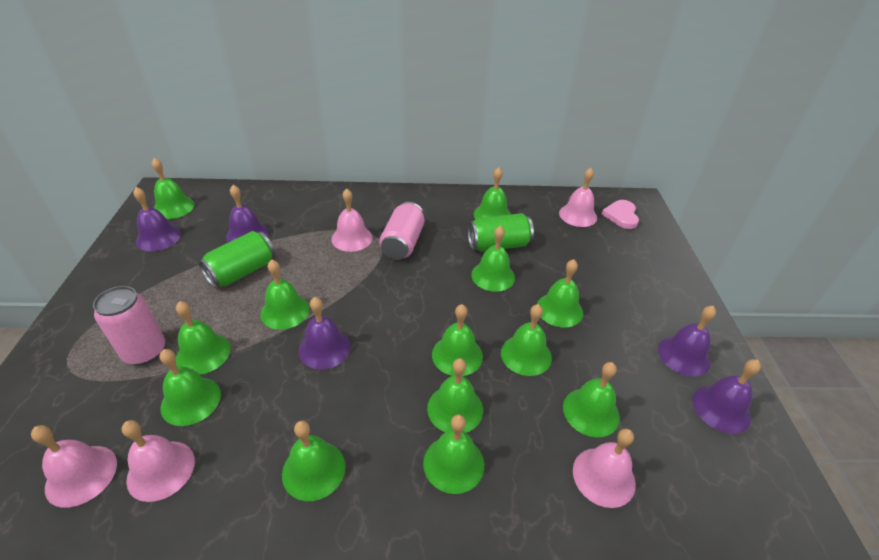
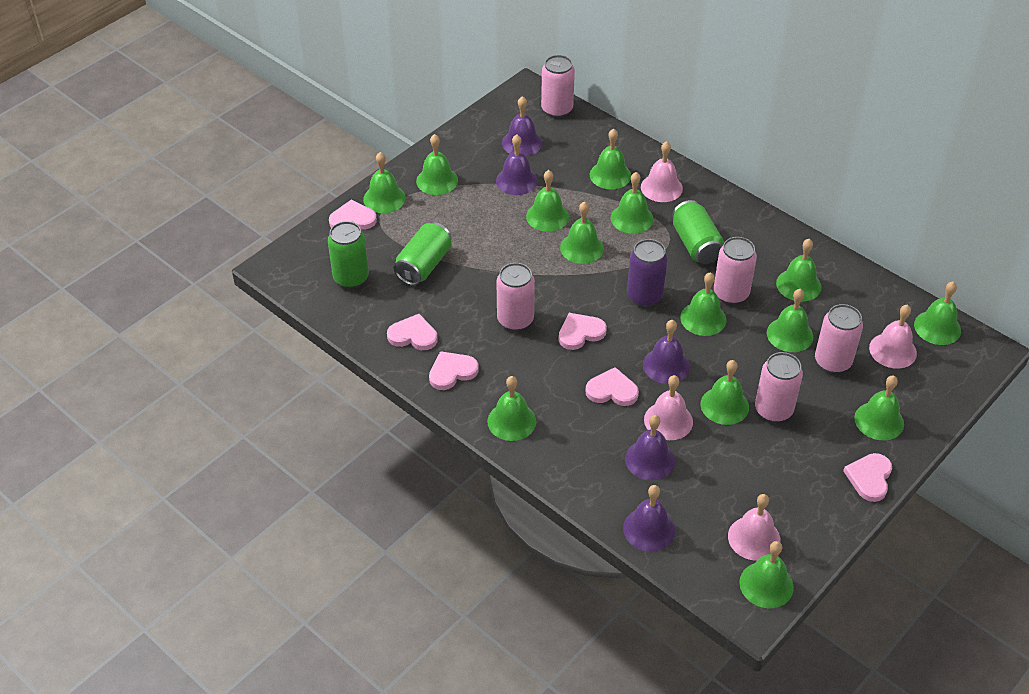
green bell: 13 -> 14
green can: 2 -> 3
pink bell: 5 -> 4
pink can: 2 -> 5
pink heart: 1 -> 6
purple can: 0 -> 1

